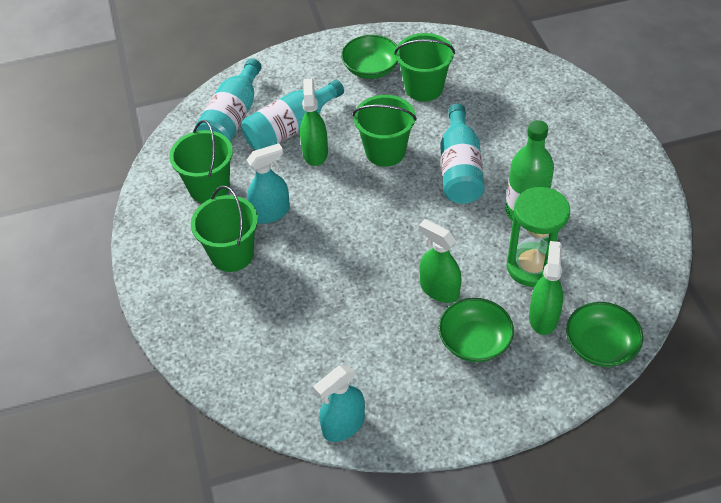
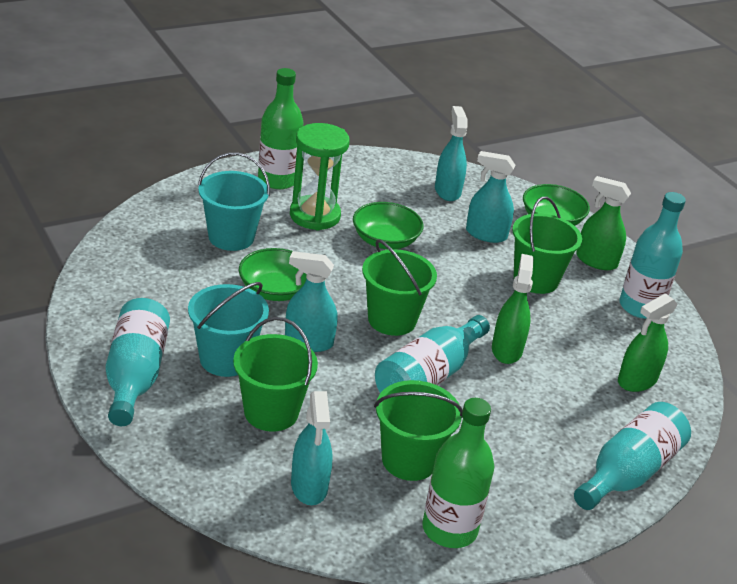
green bottle: 1 -> 2
turquoise bottle: 3 -> 4
turquoise bucket: 0 -> 2
turquoise spray bottle: 2 -> 4

